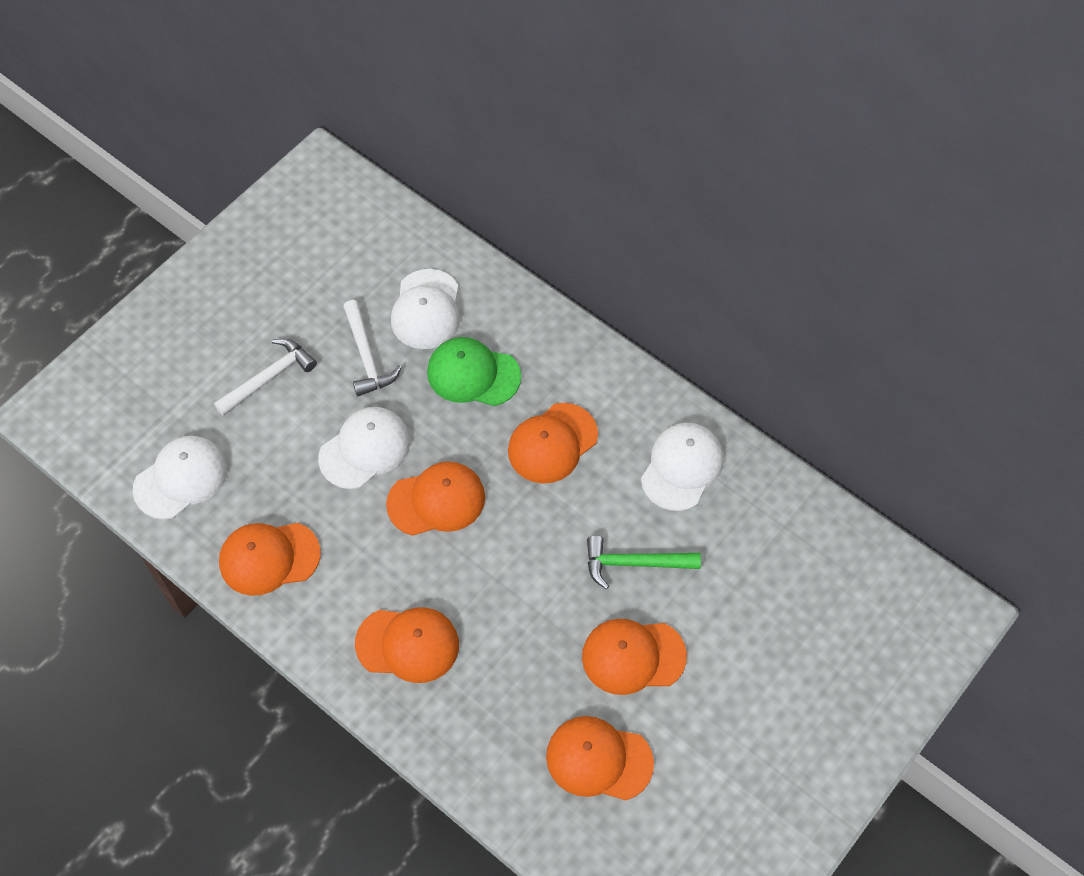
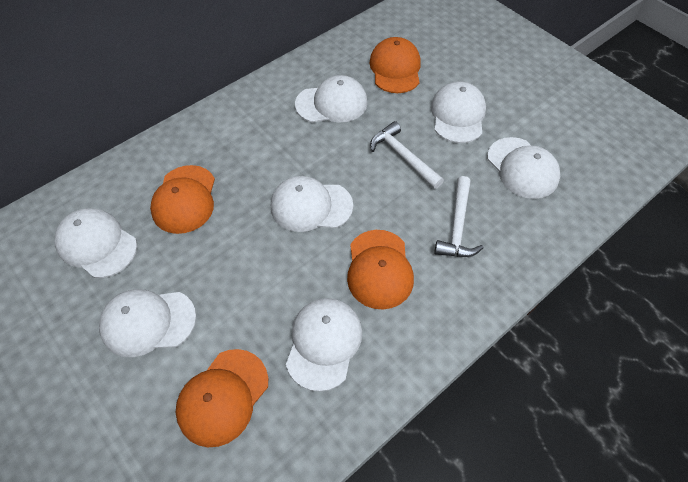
green cap: 1 -> 0
green hammer: 1 -> 0
orange cap: 6 -> 4
white cap: 4 -> 7

